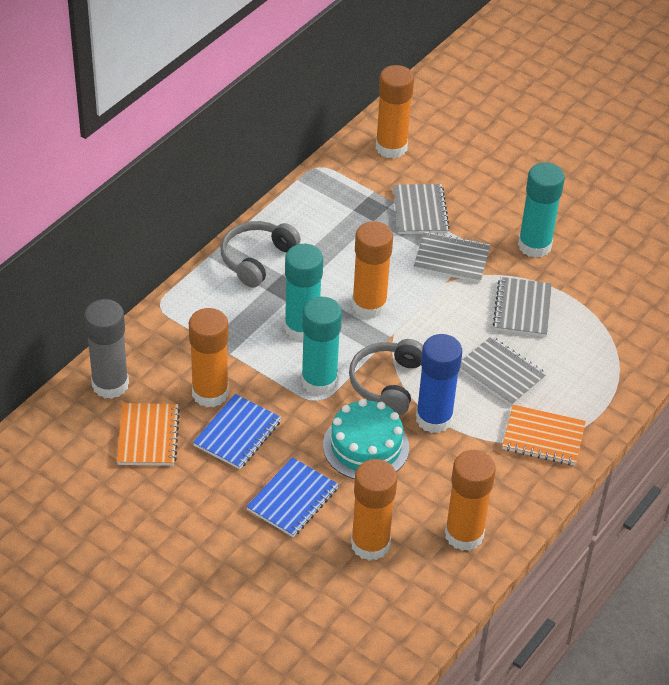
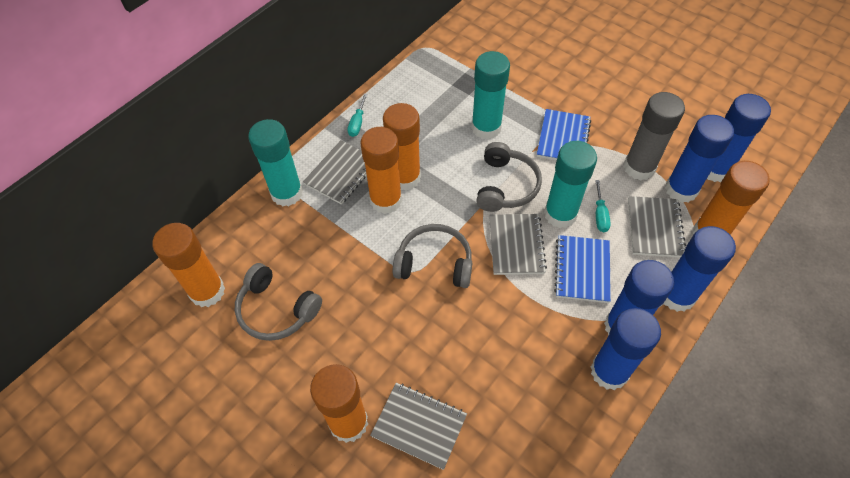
blue glue stick: 1 -> 5
grey headphones: 2 -> 3
orange notebook: 2 -> 0
turquoise cake: 1 -> 0
turquoise screwdriver: 0 -> 2

